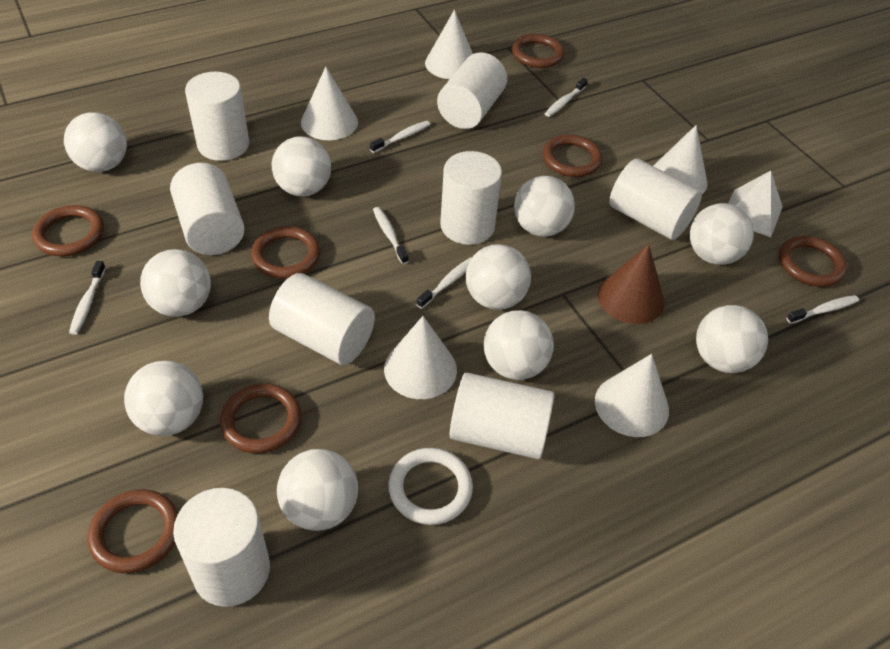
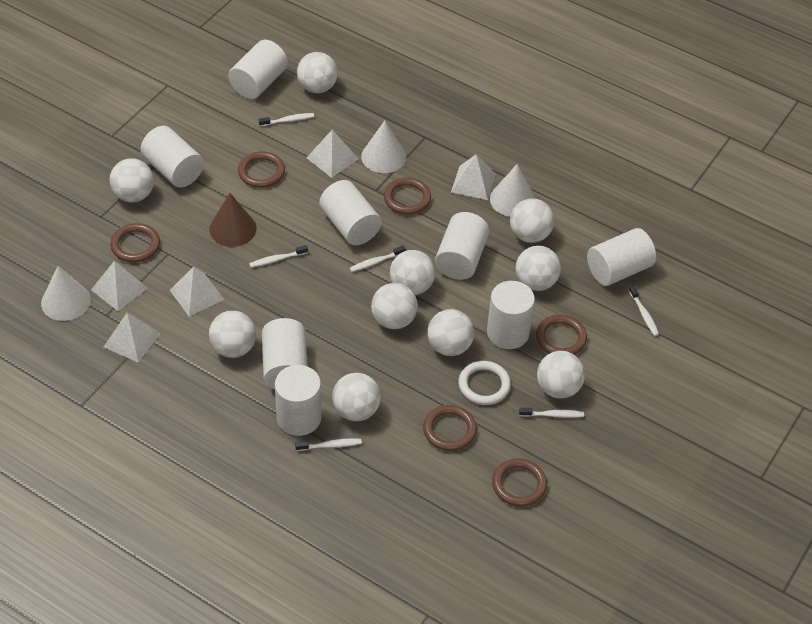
brown ring: 7 -> 6
white cone: 5 -> 3
white pyramid: 1 -> 5

